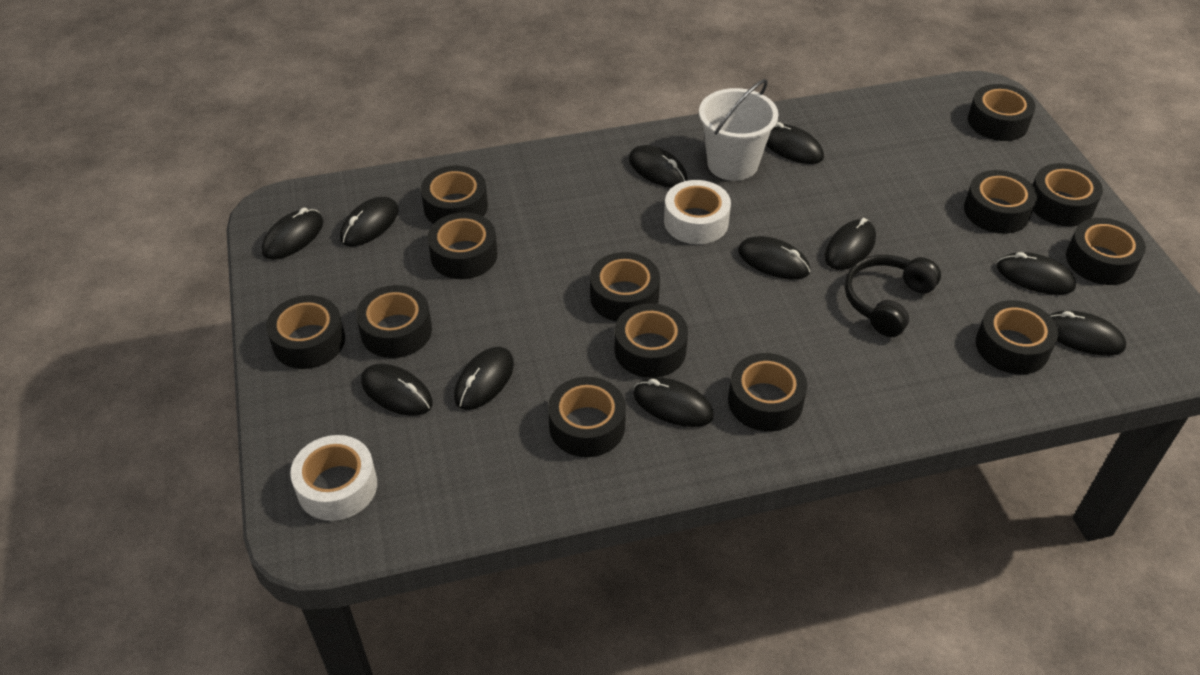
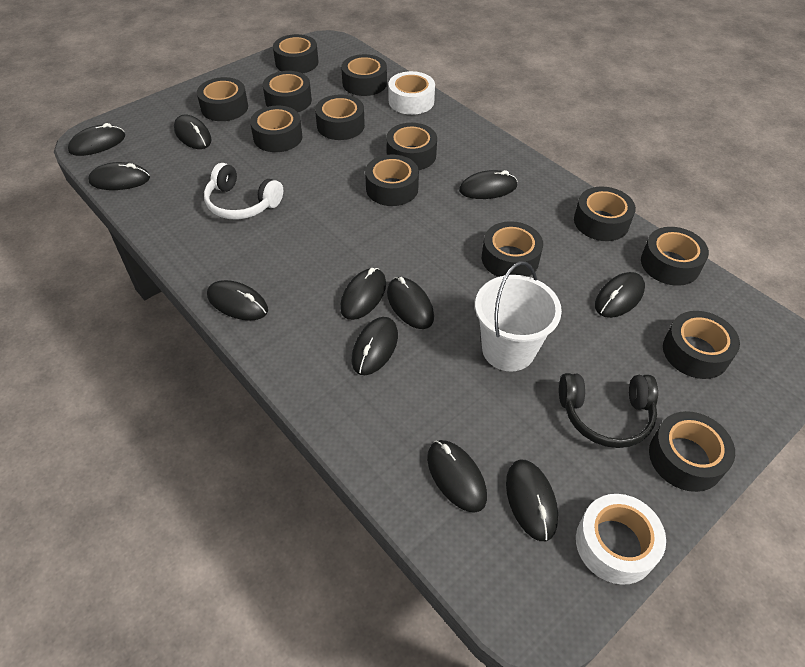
white headphones: 0 -> 1

